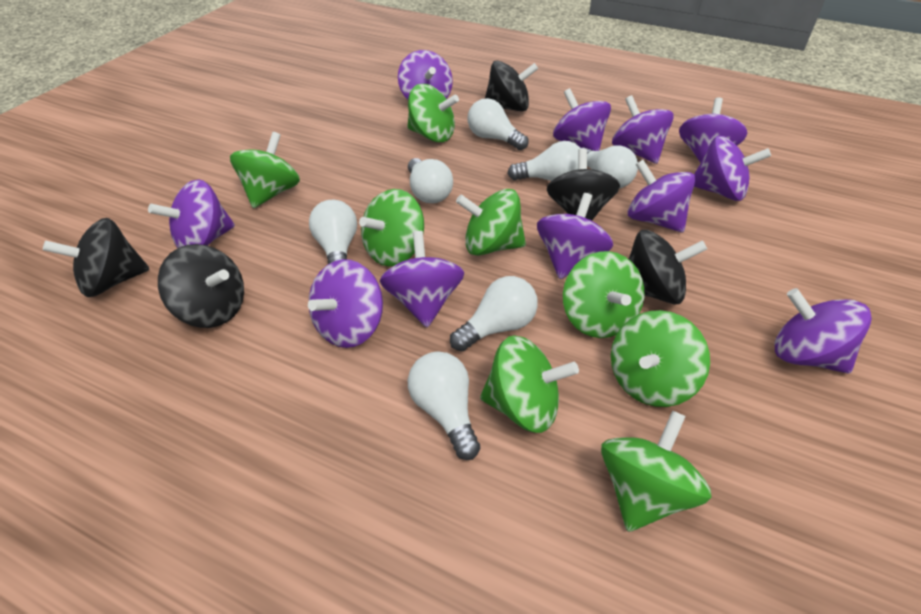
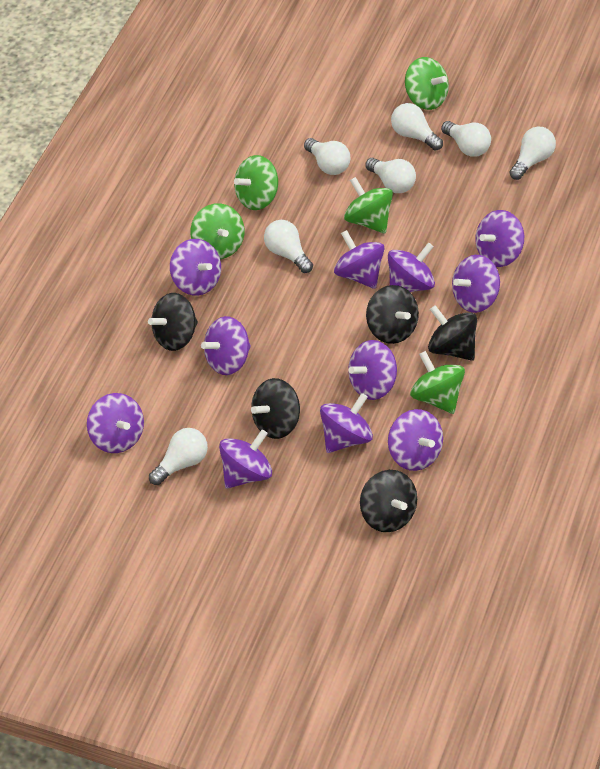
green spinning top: 8 -> 5

